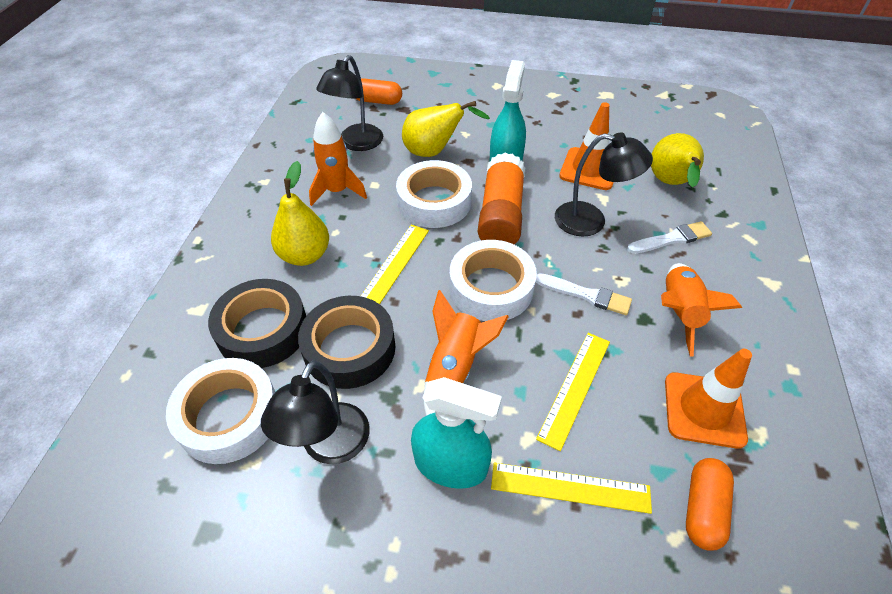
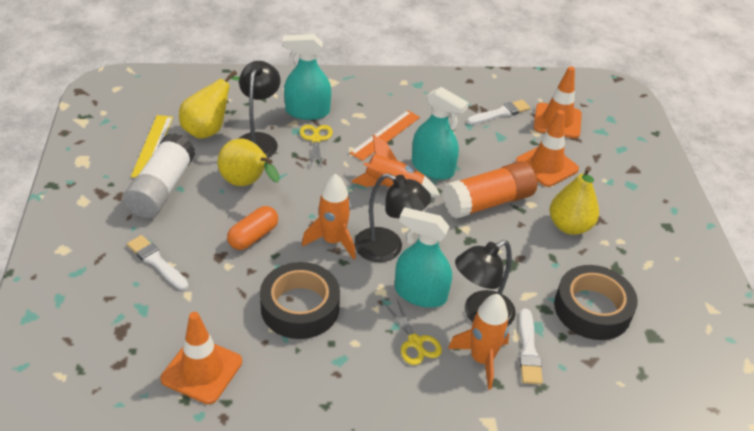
orange capsule: 2 -> 1
orange ruler: 0 -> 1
orange traffic cone: 2 -> 3
turquoise spray bottle: 2 -> 3
white brush: 2 -> 3
white glue stick: 0 -> 1
white tape: 3 -> 0
yellow ruler: 3 -> 1
yellow scissors: 0 -> 2

